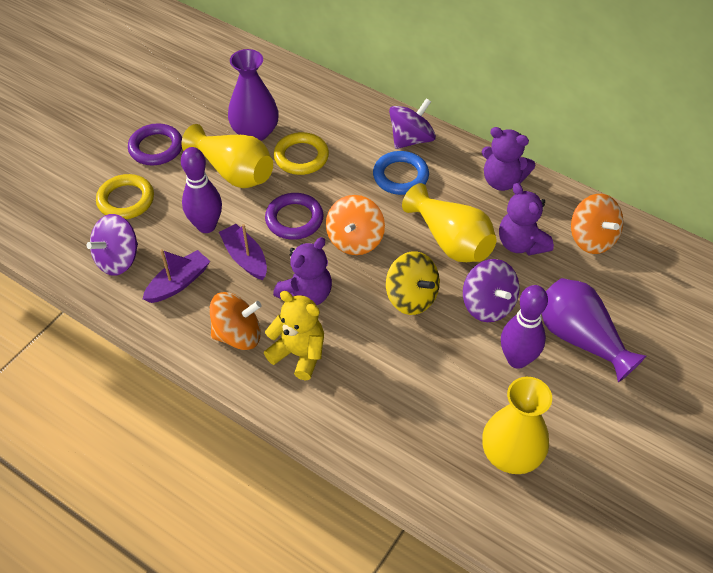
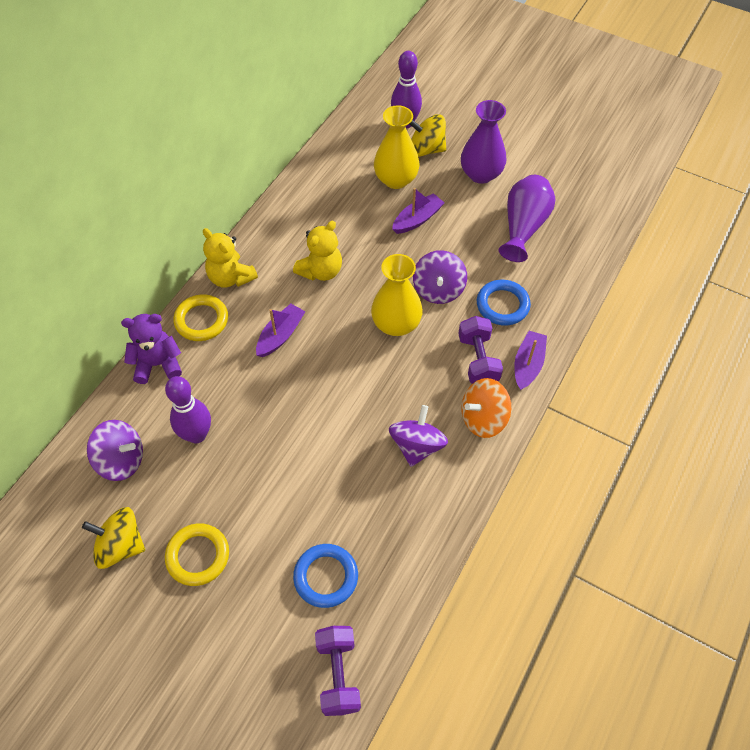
blue ring: 1 -> 2
orange spinning top: 3 -> 1
purple boat: 2 -> 3
purple dumbbell: 0 -> 2
purple ring: 2 -> 0
purple teddy bear: 3 -> 1
yellow spinning top: 1 -> 2
yellow teddy bear: 1 -> 2
yellow vase: 3 -> 2

